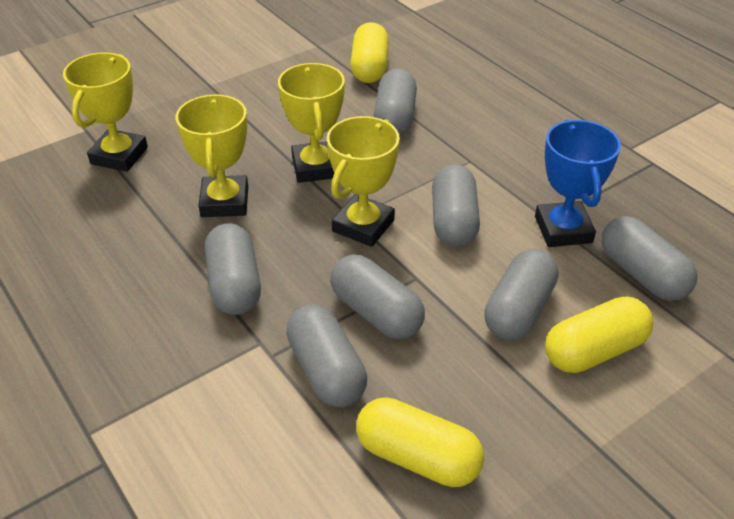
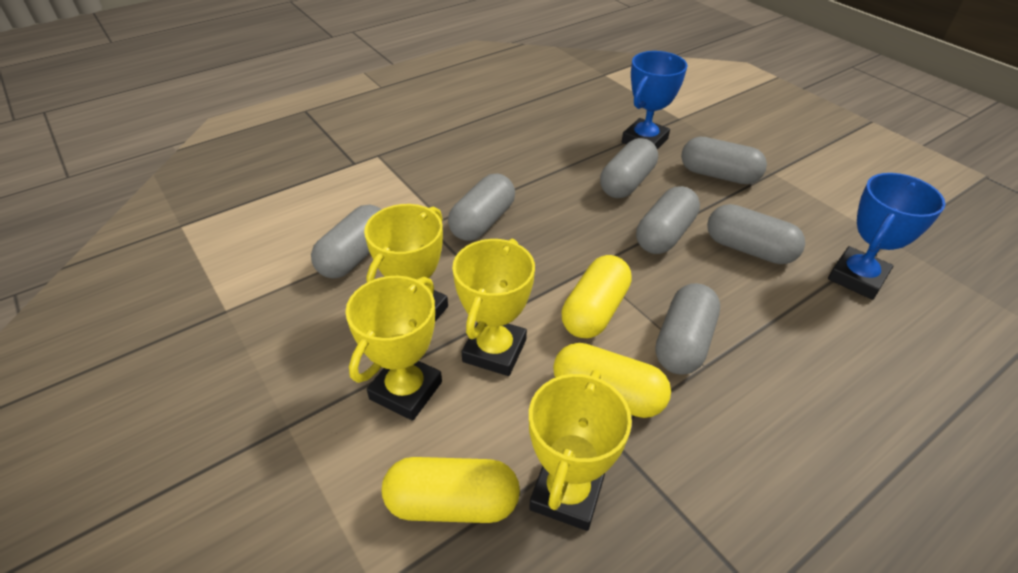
blue trophy: 1 -> 2

